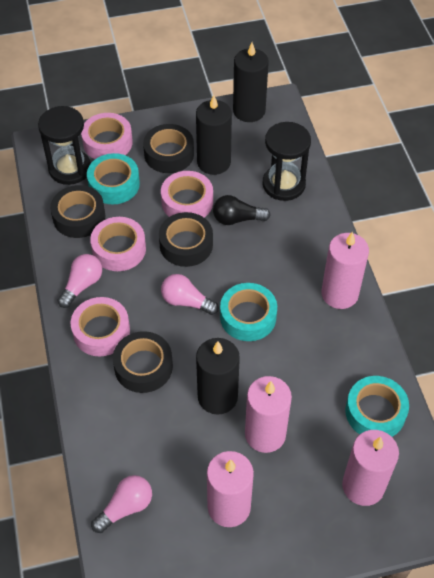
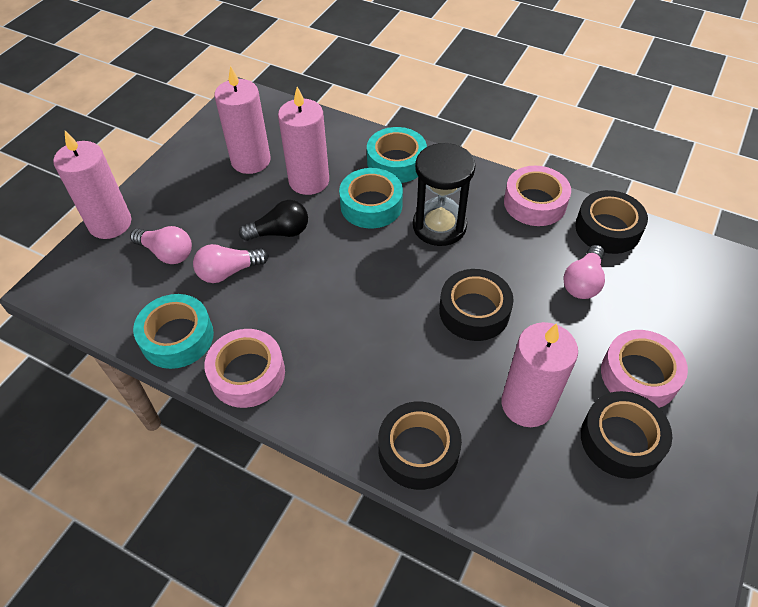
black candle: 3 -> 0
black hourglass: 2 -> 1
pink tape: 4 -> 3

